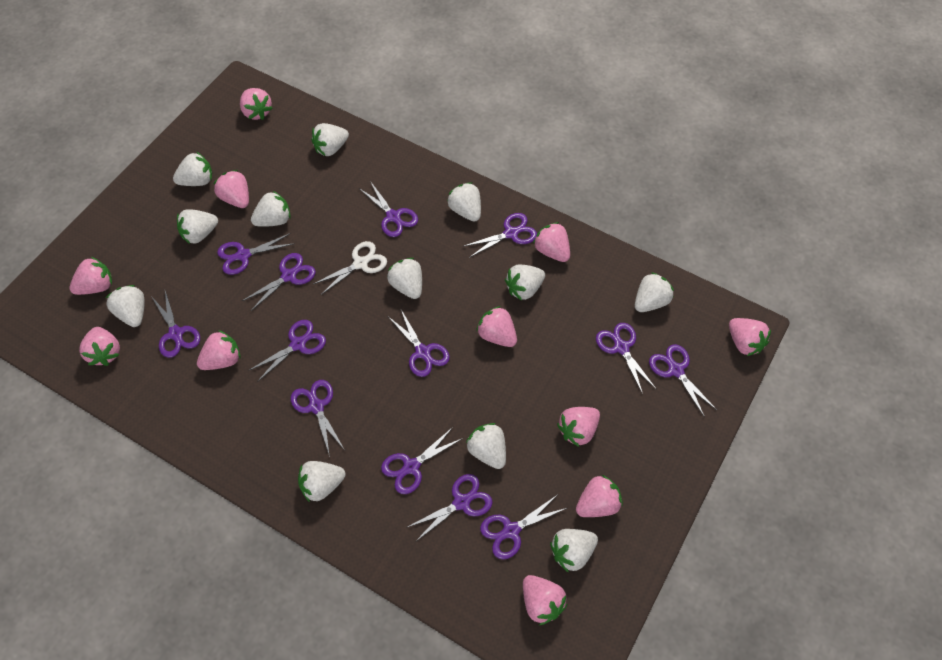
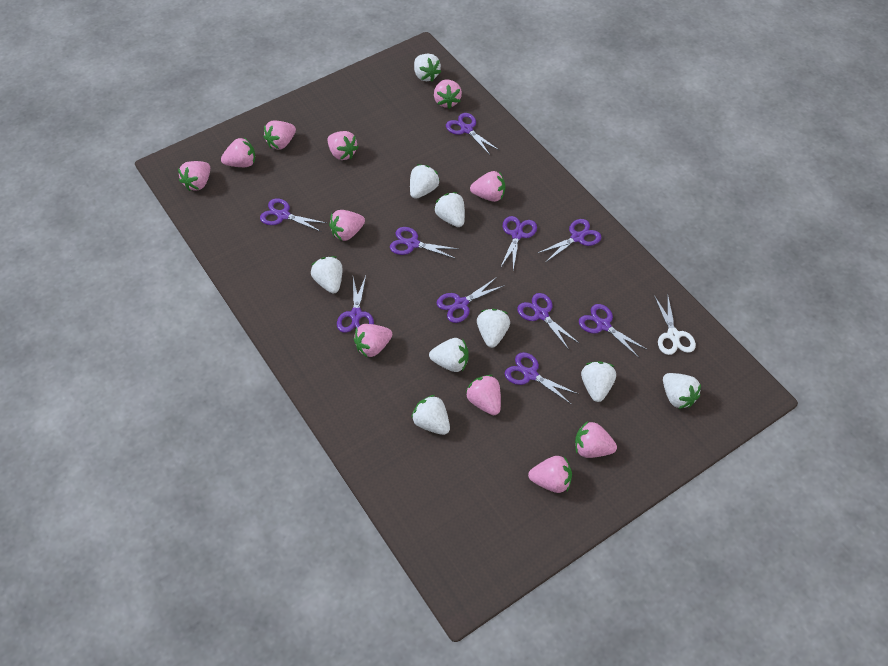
purple scissors: 13 -> 10
white strawberry: 12 -> 9

